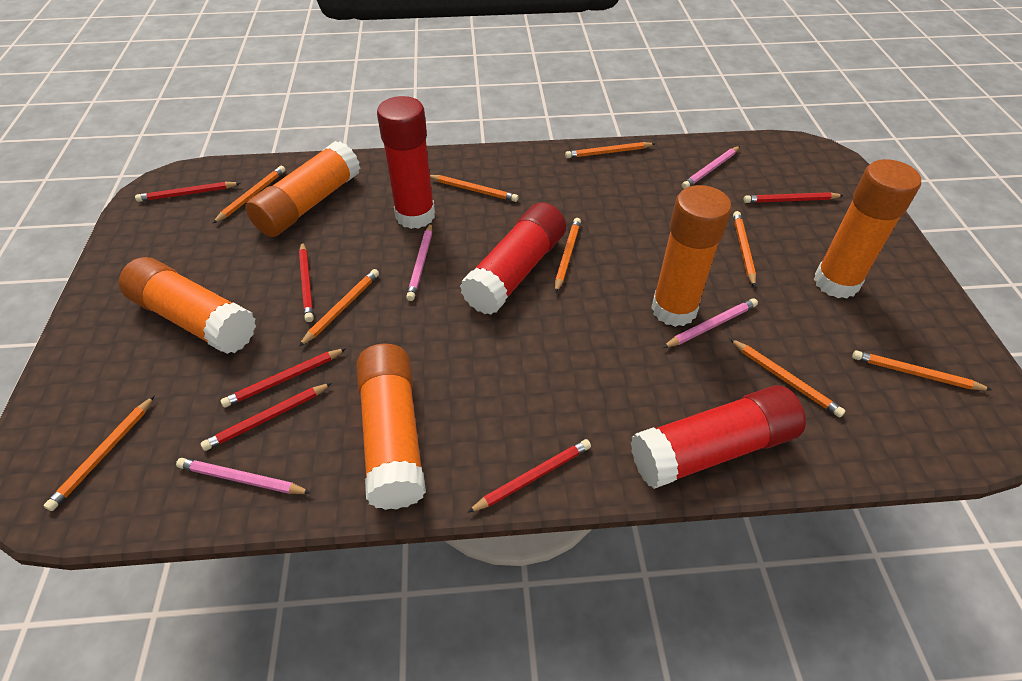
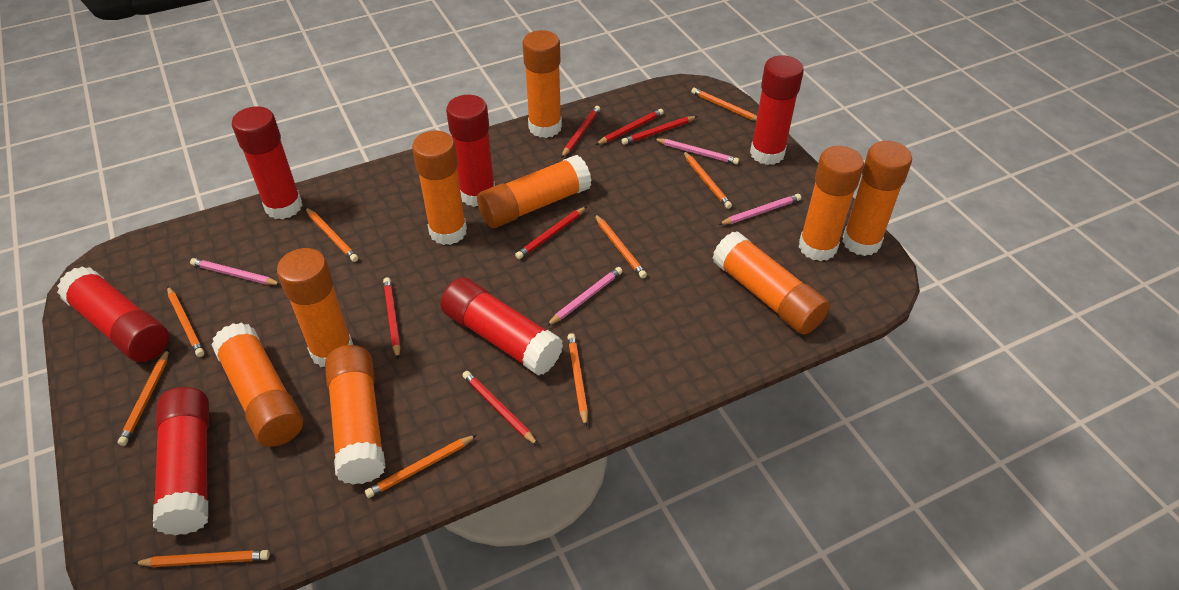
orange glue stick: 5 -> 9
red glue stick: 3 -> 6

